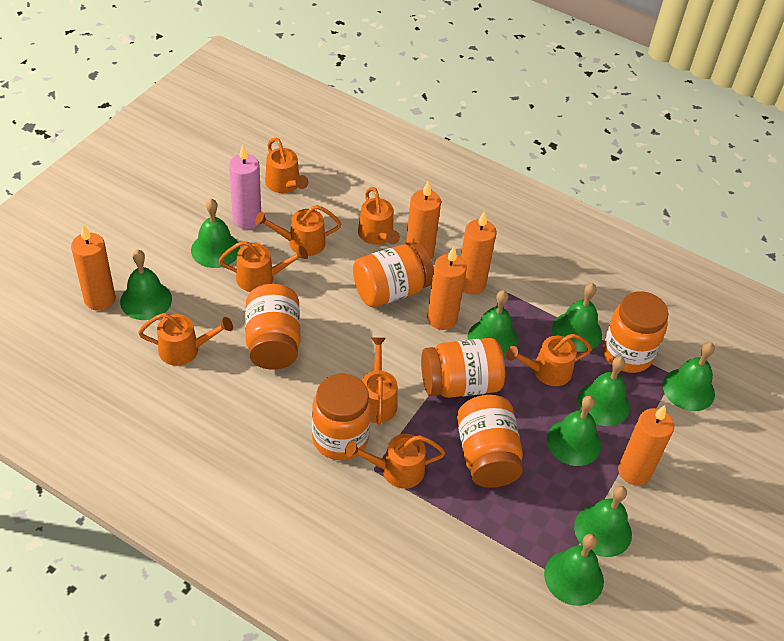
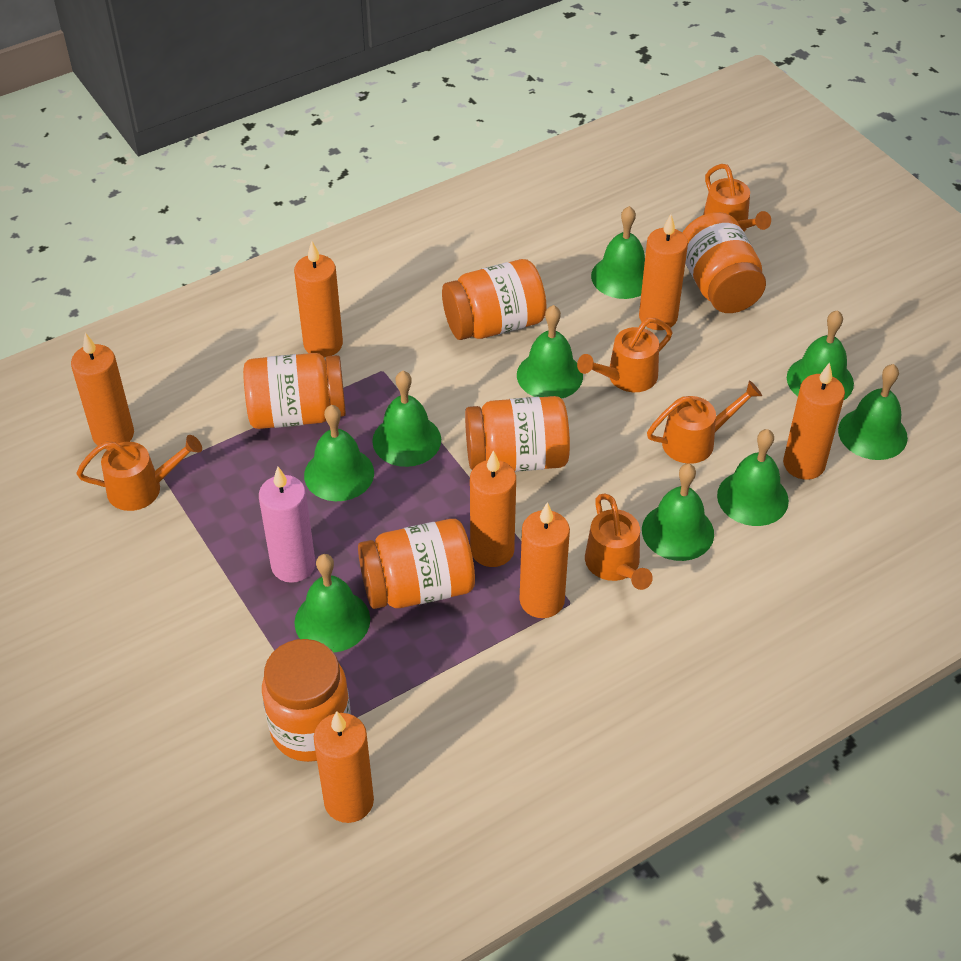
orange candle: 5 -> 7
orange watering can: 8 -> 5

